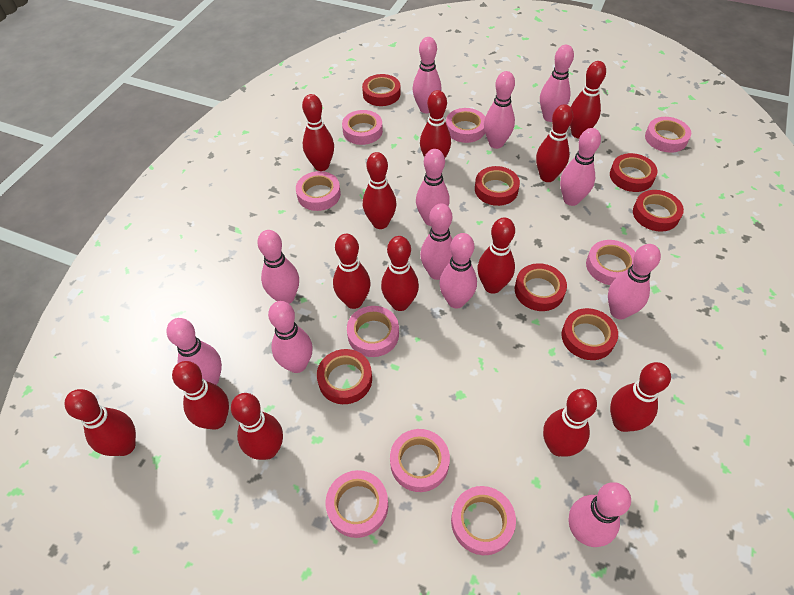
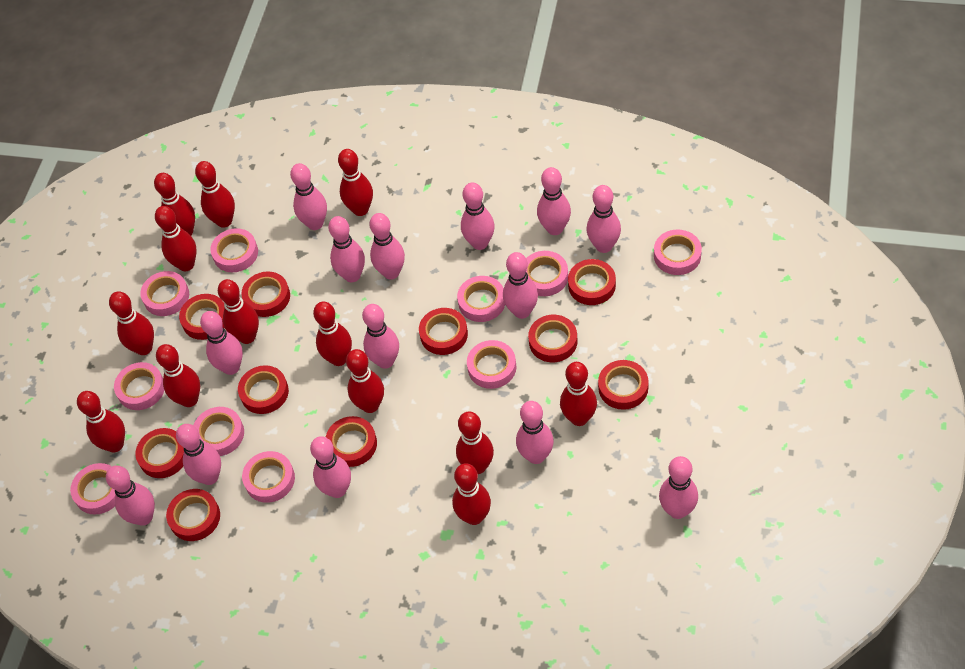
pink bowling pin: 12 -> 14
pink tape: 9 -> 10
red tape: 7 -> 10

